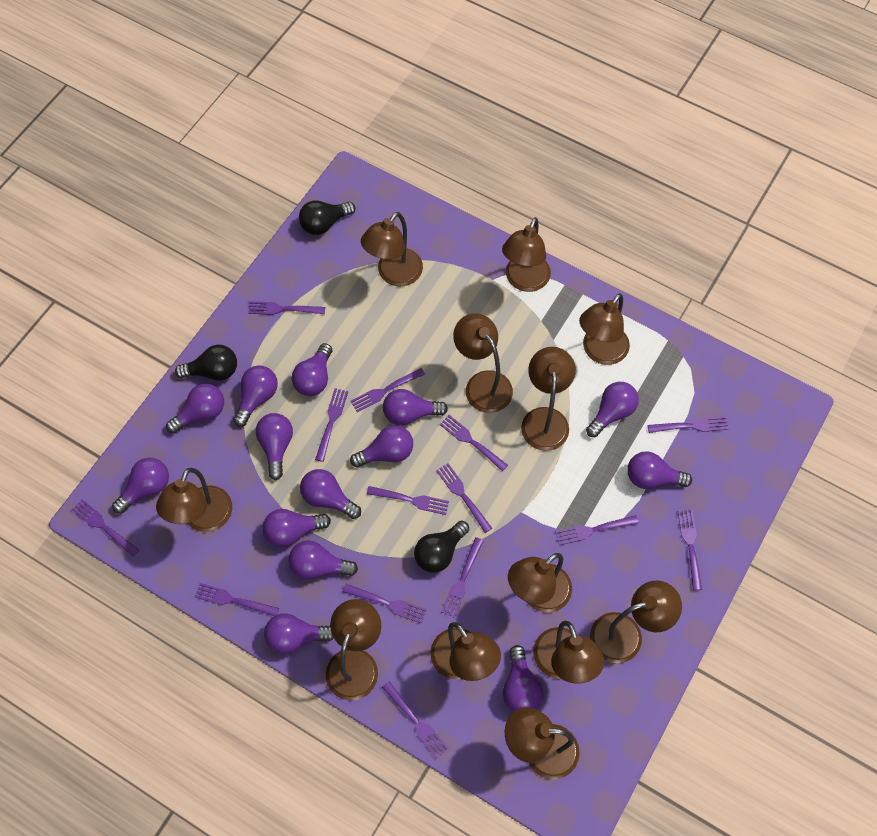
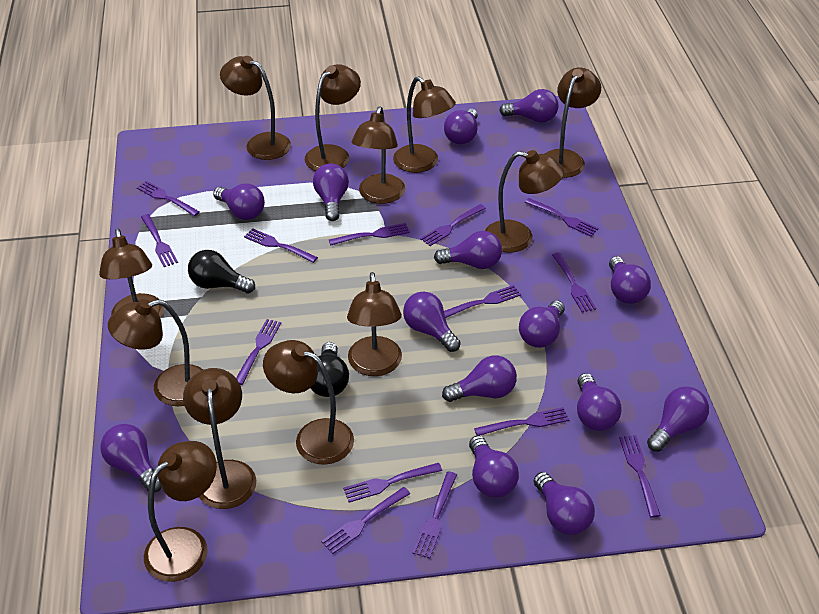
black light bulb: 3 -> 2

